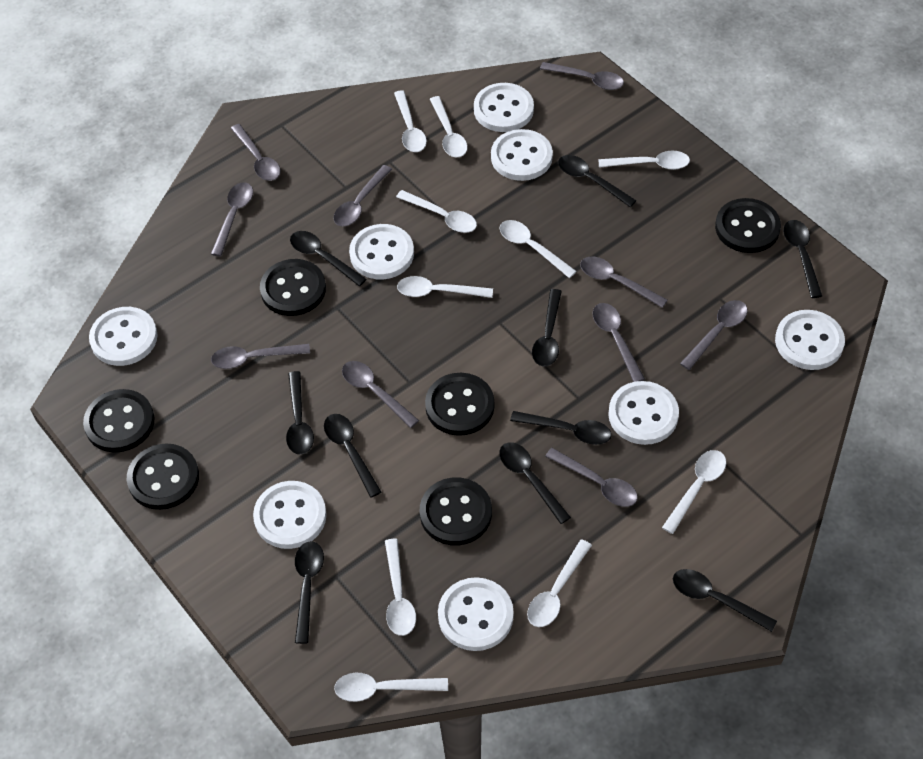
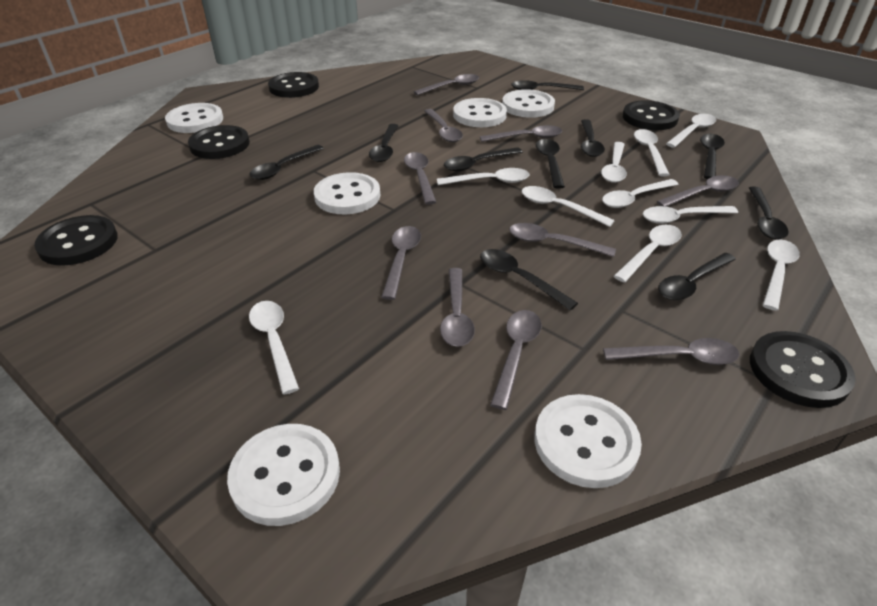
black button: 6 -> 5
white button: 8 -> 6

